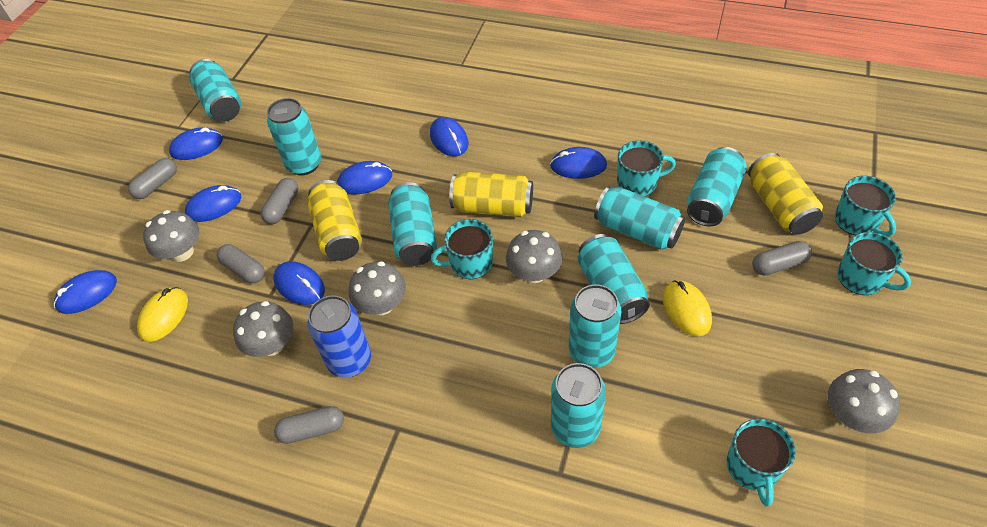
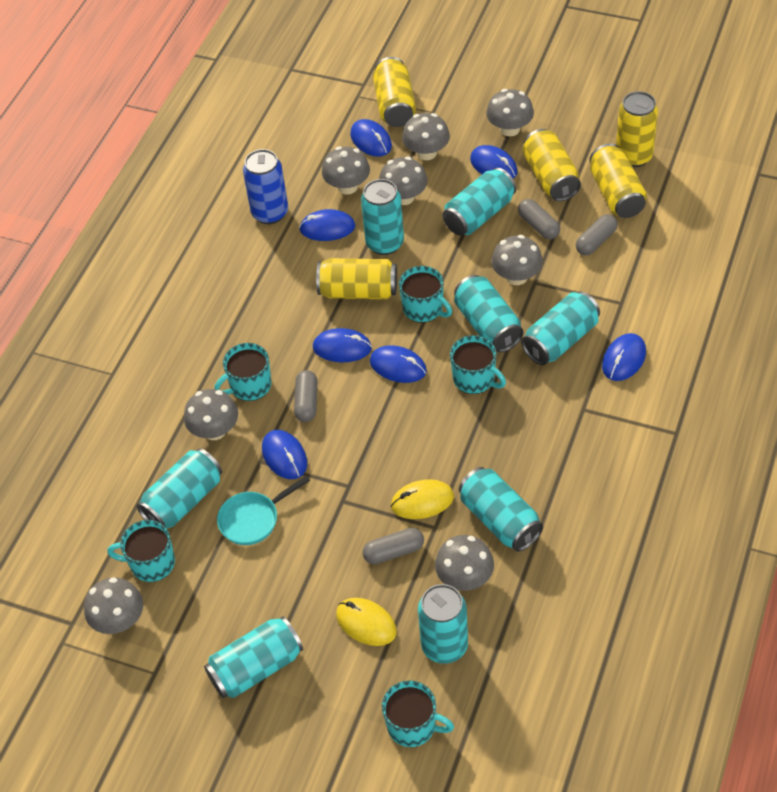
grey capsule: 5 -> 4
grey mushroom: 5 -> 8
turquoise pan: 0 -> 1
yellow can: 3 -> 5

